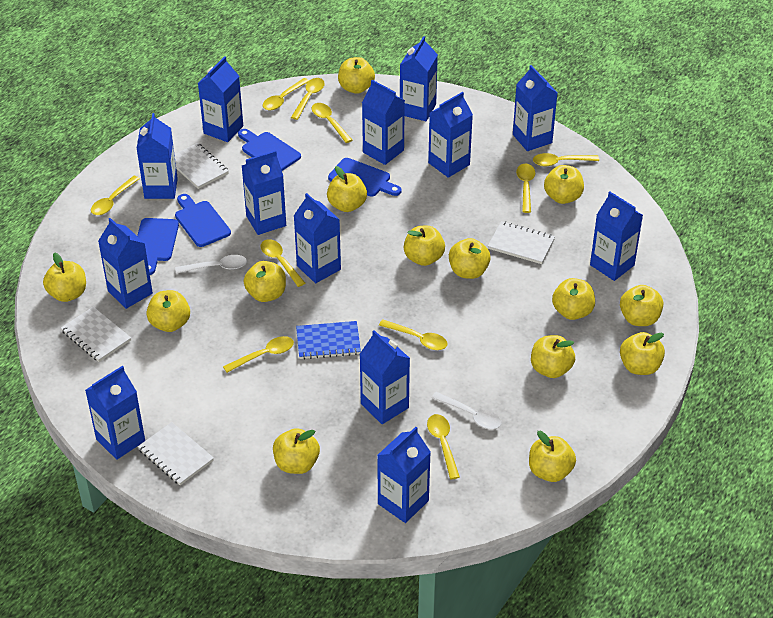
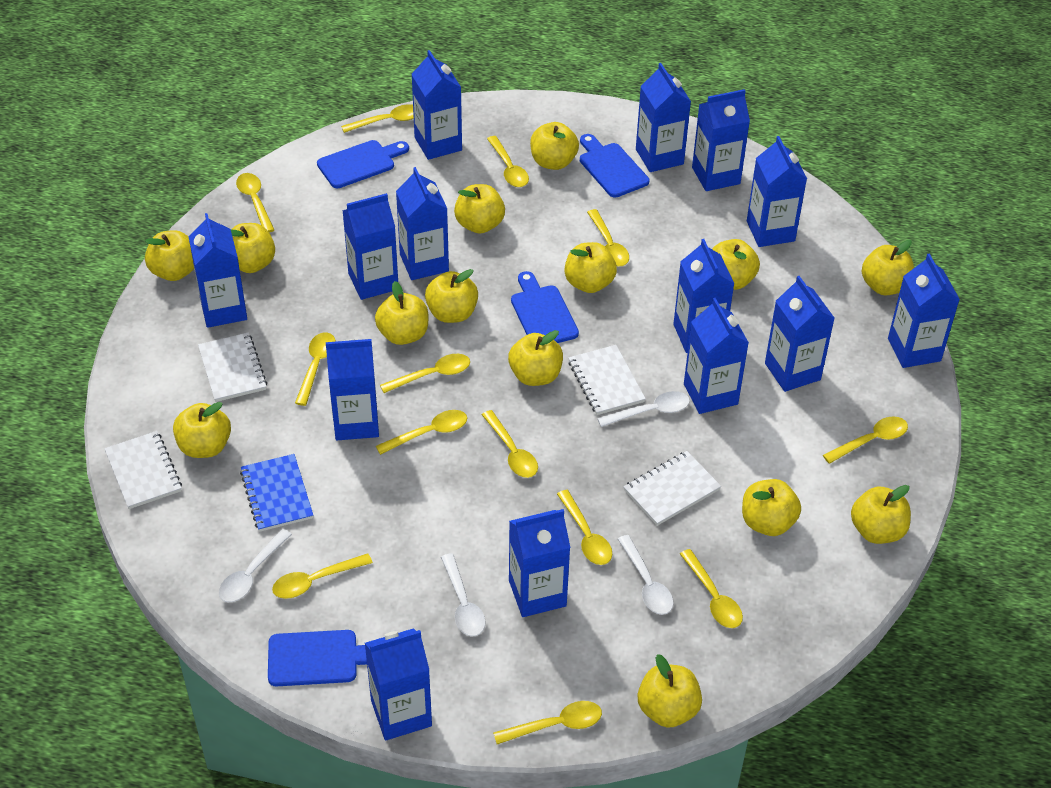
blue carton: 13 -> 14
white spoon: 2 -> 4
yellow spoon: 10 -> 13

